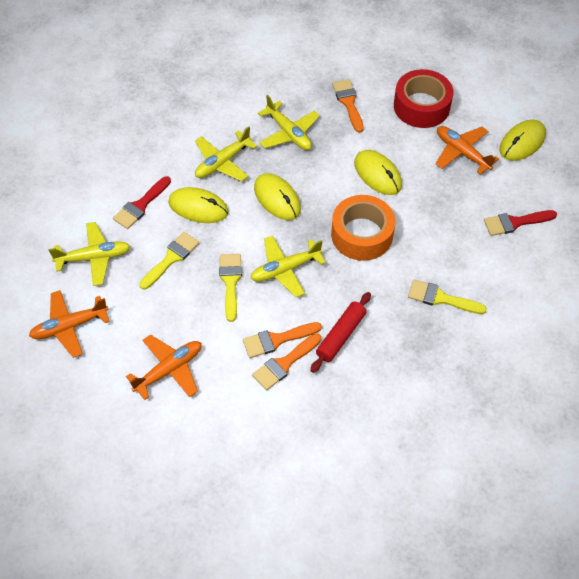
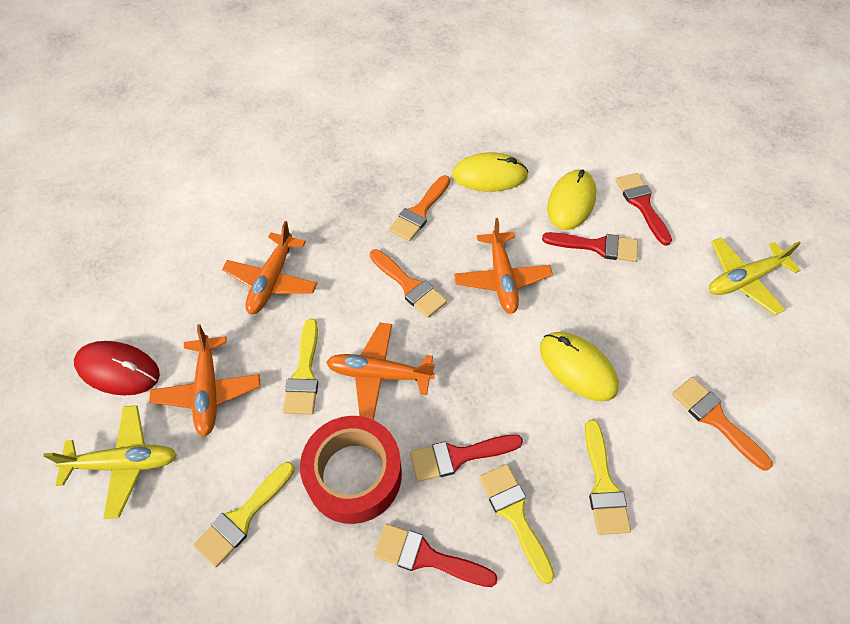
orange plane: 3 -> 4
orange tape: 1 -> 0
red brush: 2 -> 4
red mouse: 0 -> 1
red rolling pin: 1 -> 0
yellow brush: 3 -> 4
yellow mouse: 4 -> 3
yellow plane: 4 -> 2

